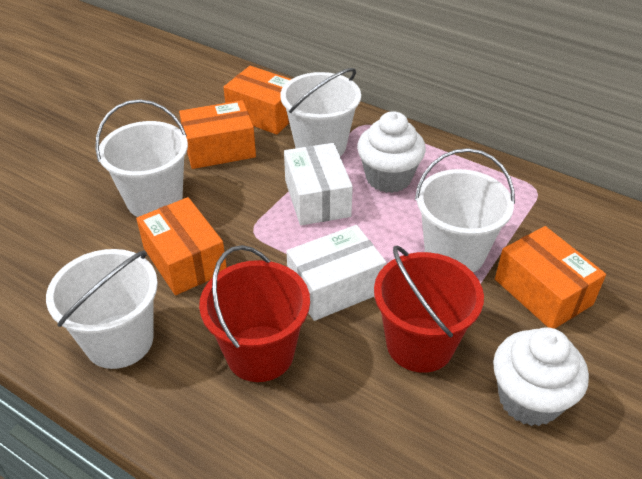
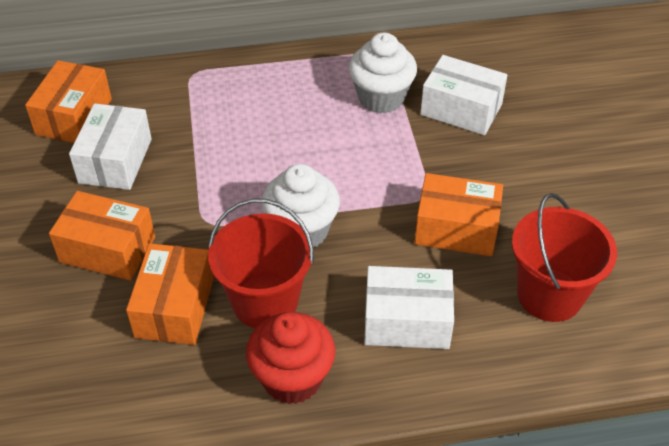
red cupcake: 0 -> 1
white box: 2 -> 3
white bucket: 4 -> 0

